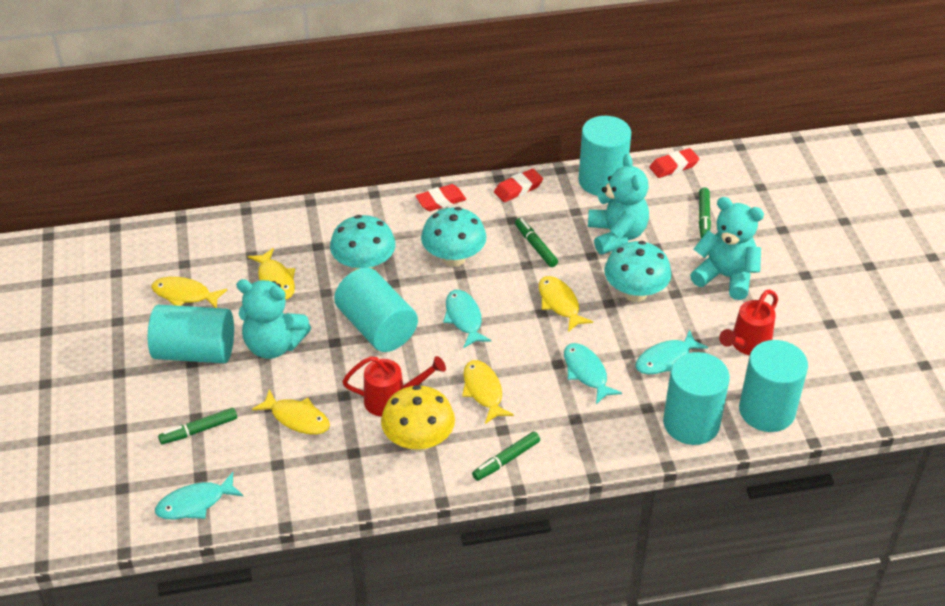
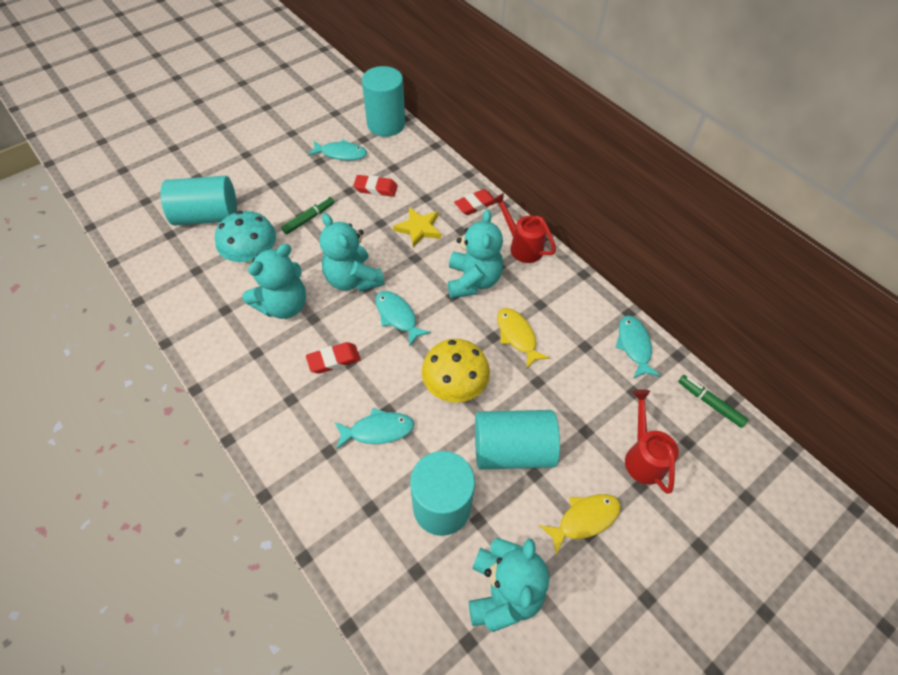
green marker: 4 -> 2
turquoise cylinder: 5 -> 4
turquoise mushroom: 3 -> 1
turquoise teddy bear: 3 -> 4
yellow fish: 5 -> 2
yellow star: 0 -> 1

